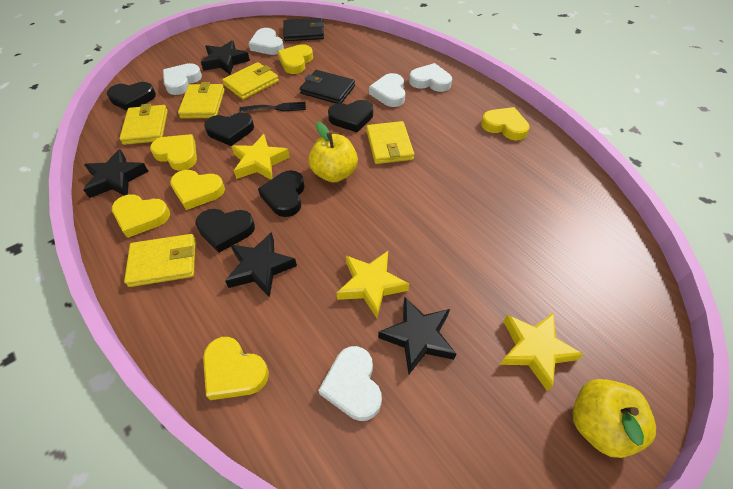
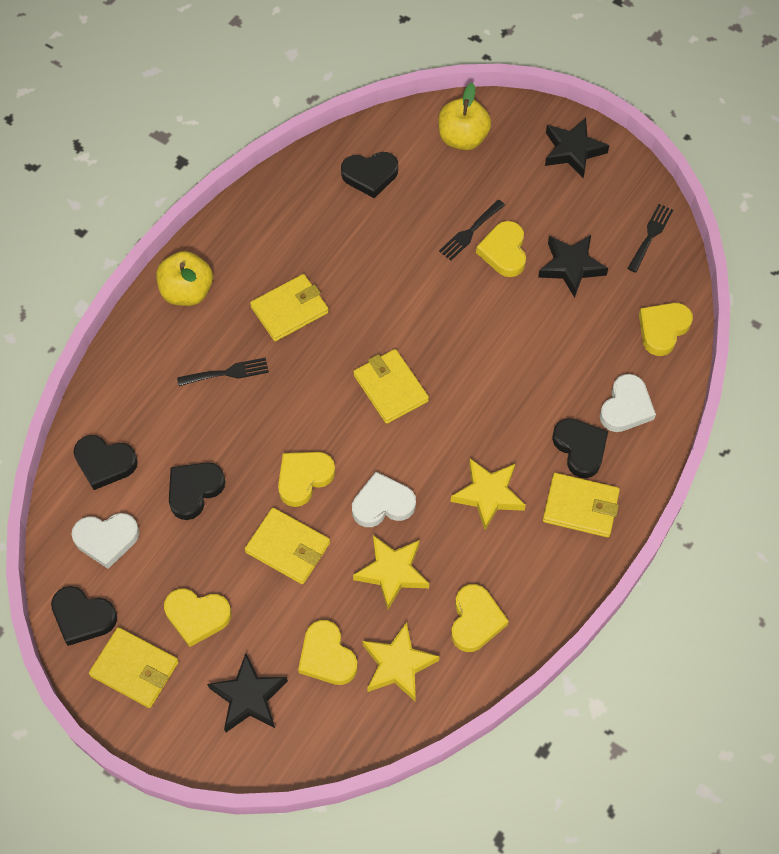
black fork: 1 -> 3
black star: 4 -> 3
black wallet: 2 -> 0
white heart: 5 -> 3

